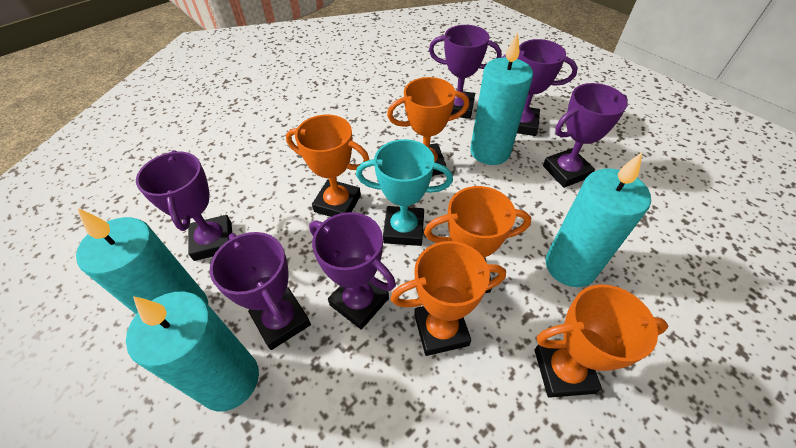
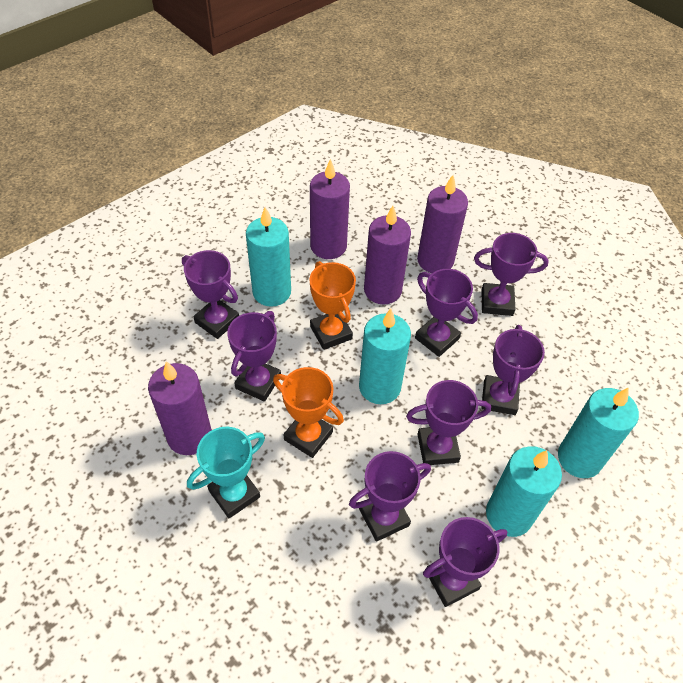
orange trophy: 5 -> 2
purple candle: 0 -> 4
purple trophy: 6 -> 8

